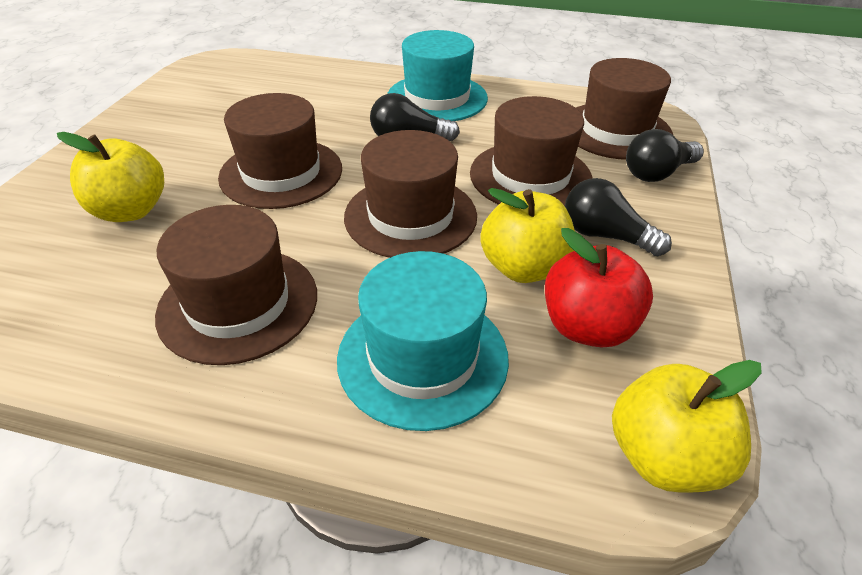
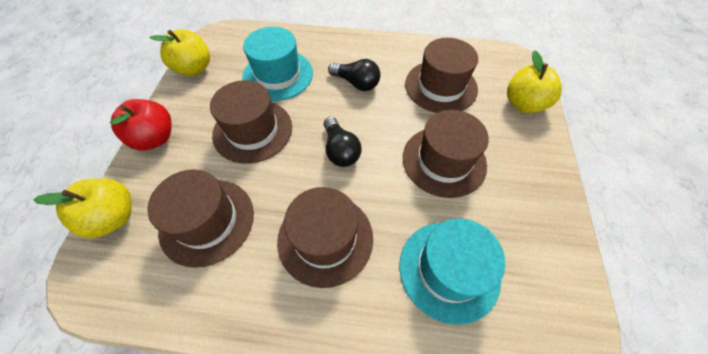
black light bulb: 3 -> 2

